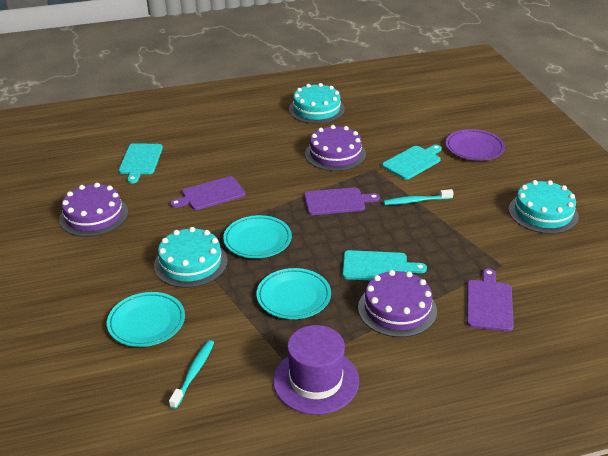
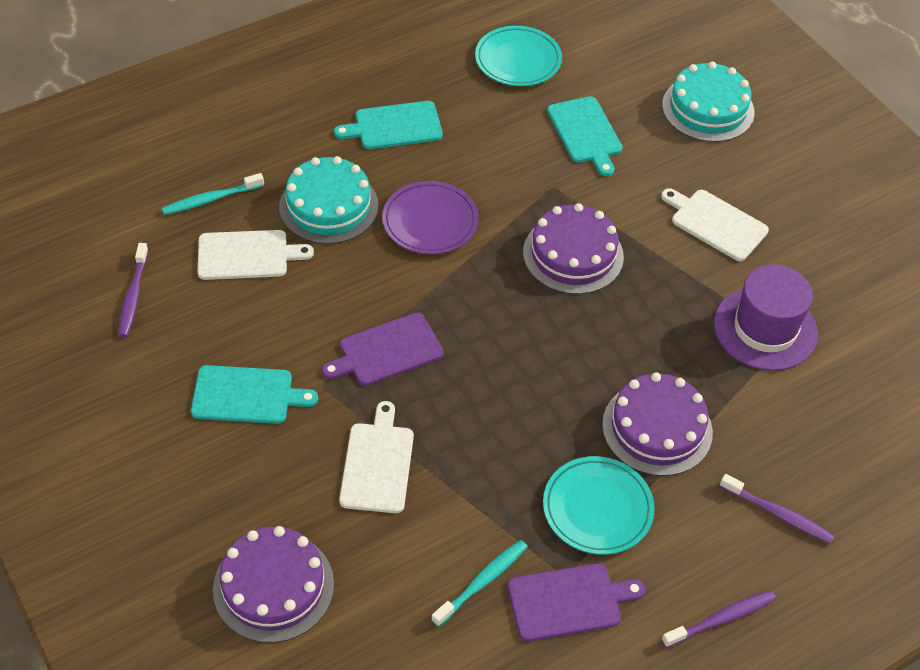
purple cutting board: 3 -> 2
purple toothbrush: 0 -> 3
turquoise cake: 3 -> 2
turquoise plate: 3 -> 2
white cutting board: 0 -> 3

